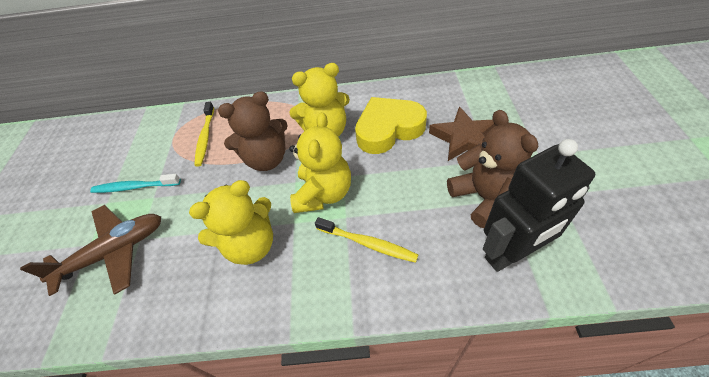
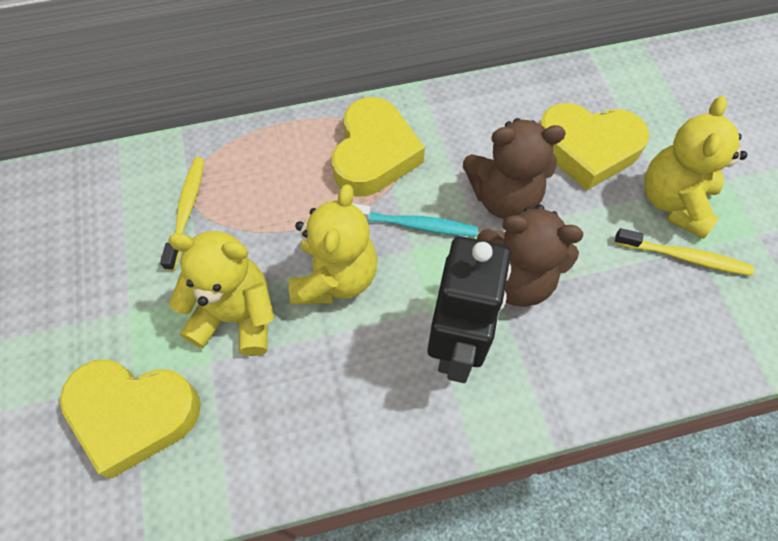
brown plane: 1 -> 0
brown star: 1 -> 0
yellow heart: 1 -> 3

